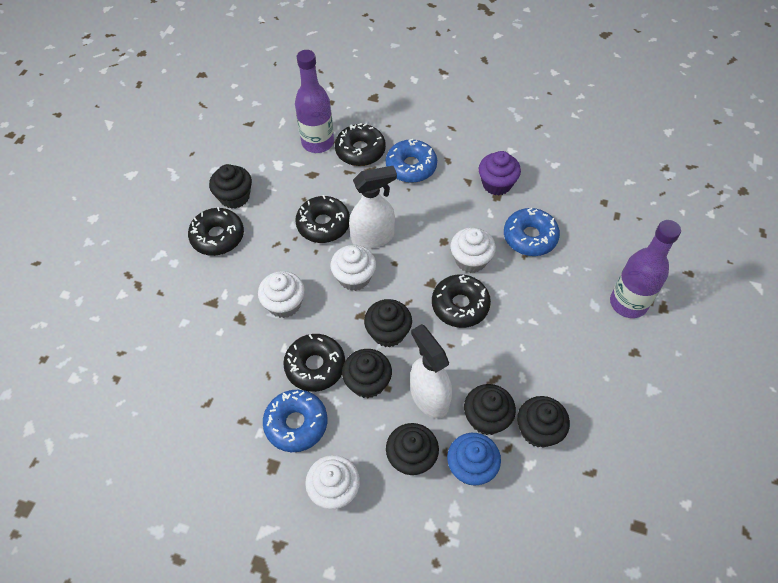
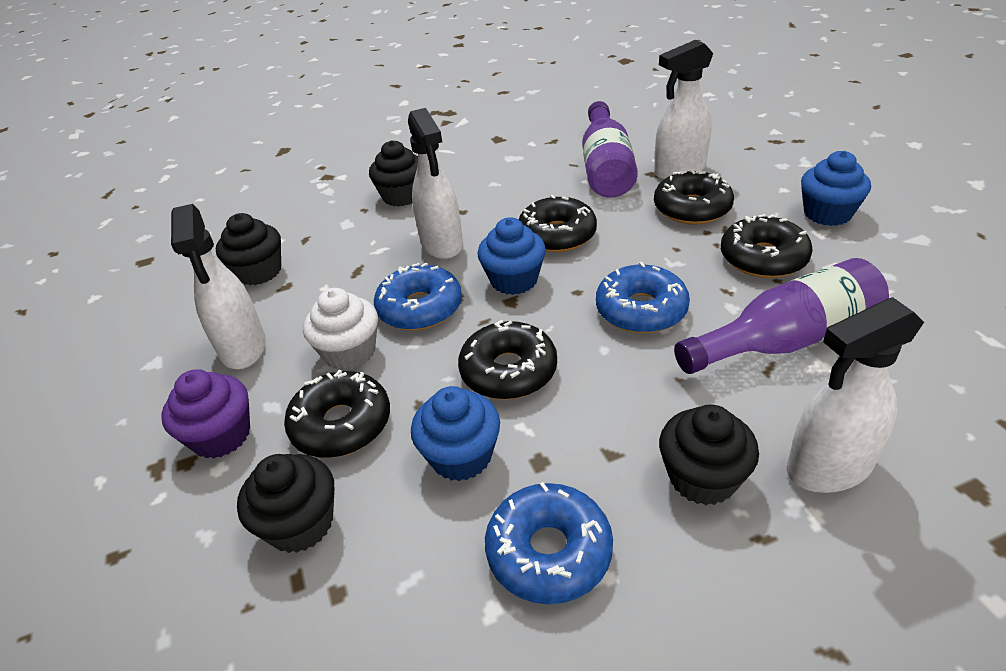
black cupcake: 6 -> 4
blue cupcake: 1 -> 3
white cupcake: 4 -> 1
white spray bottle: 2 -> 4

